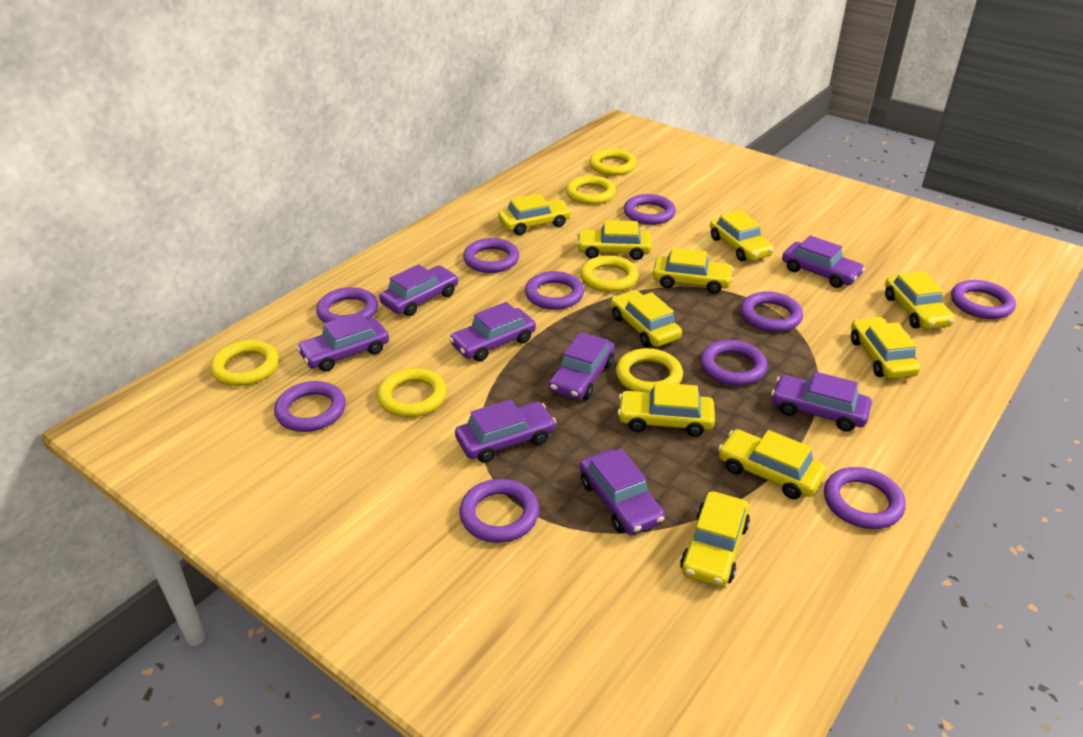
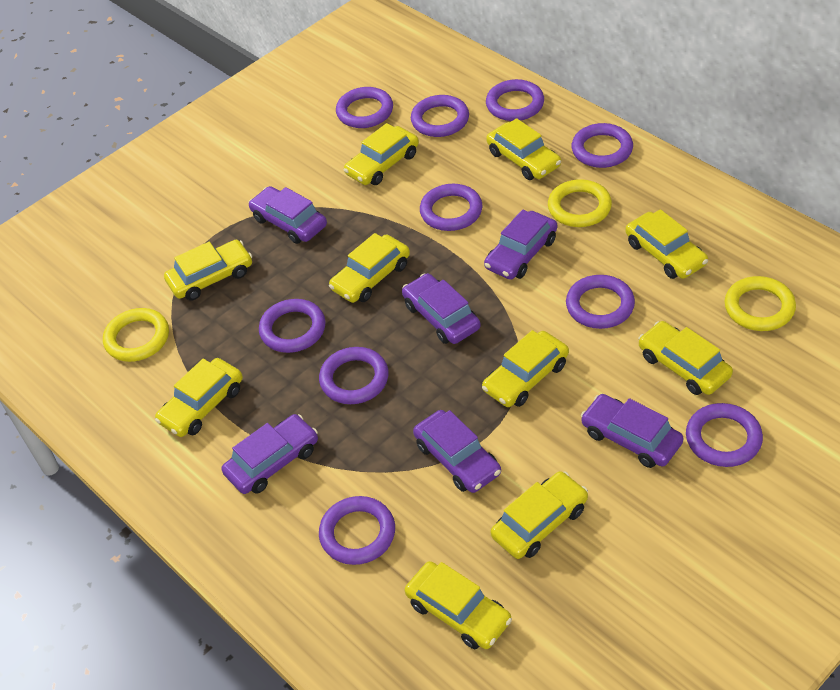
purple car: 8 -> 6
yellow ring: 6 -> 3

